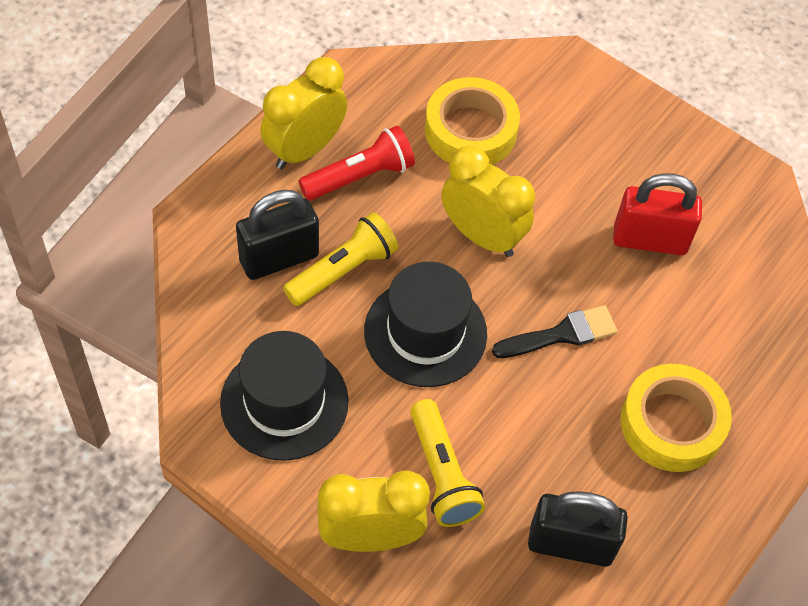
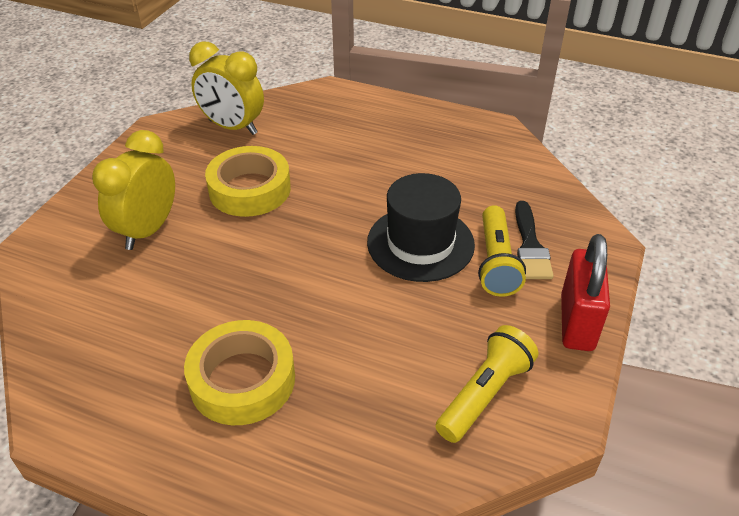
black hat: 2 -> 1
black padlock: 2 -> 0
red flashlight: 1 -> 0
yellow clock: 3 -> 2

